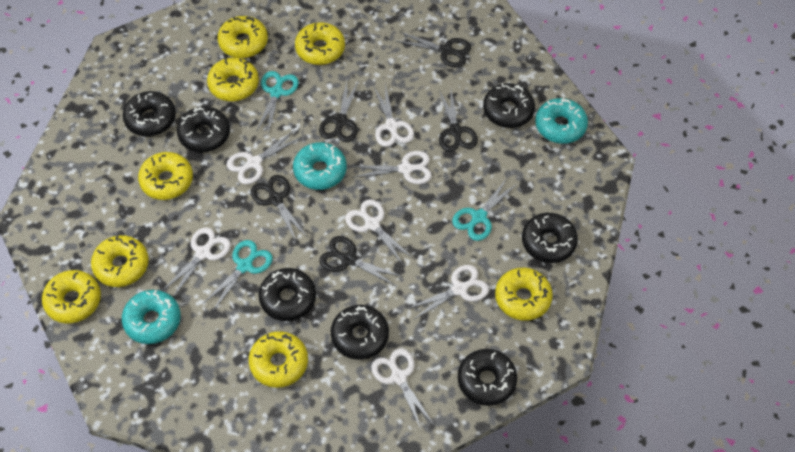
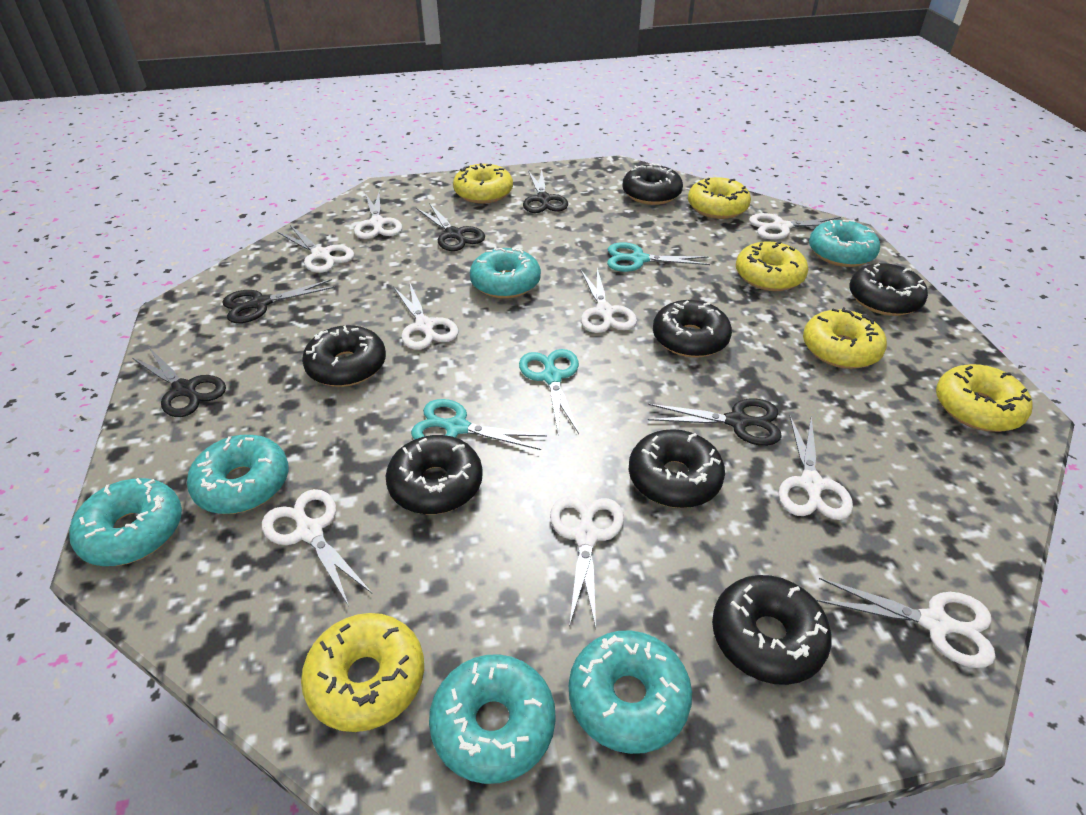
turquoise donut: 3 -> 6
white scissors: 7 -> 9
yellow donut: 8 -> 6

